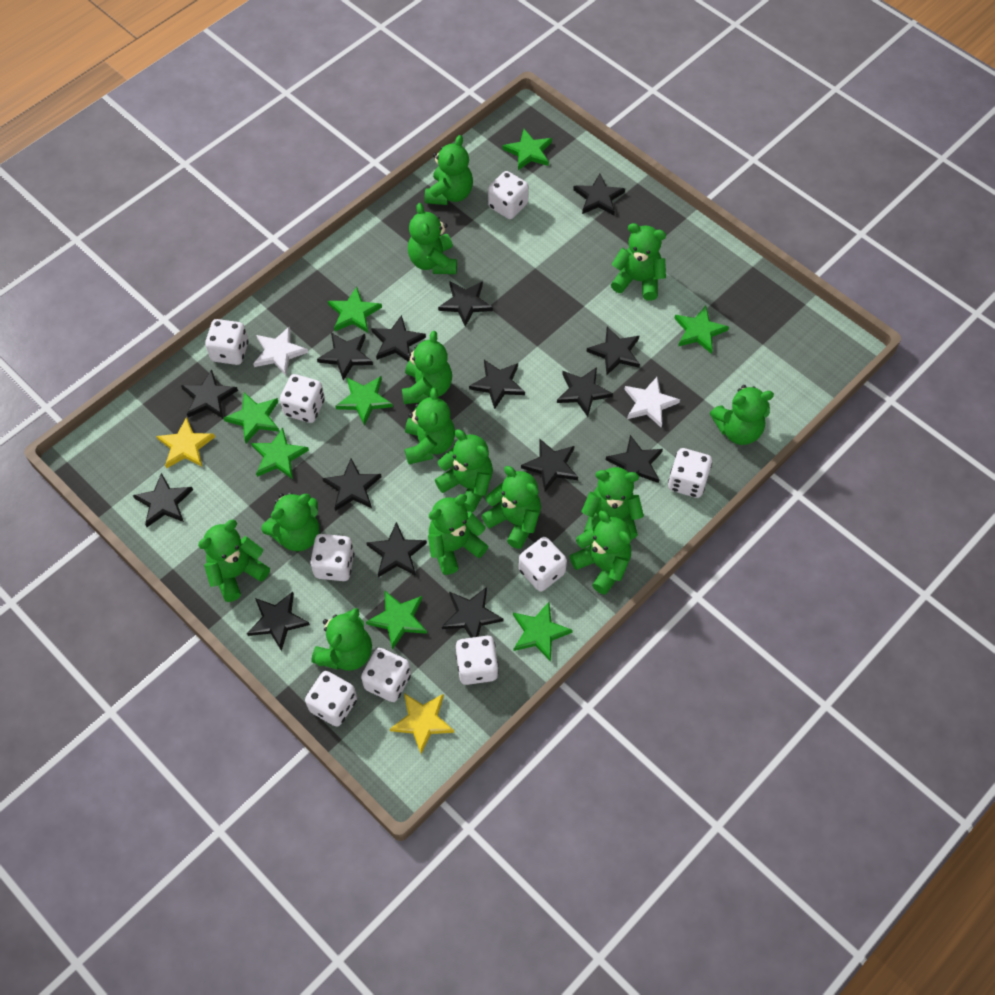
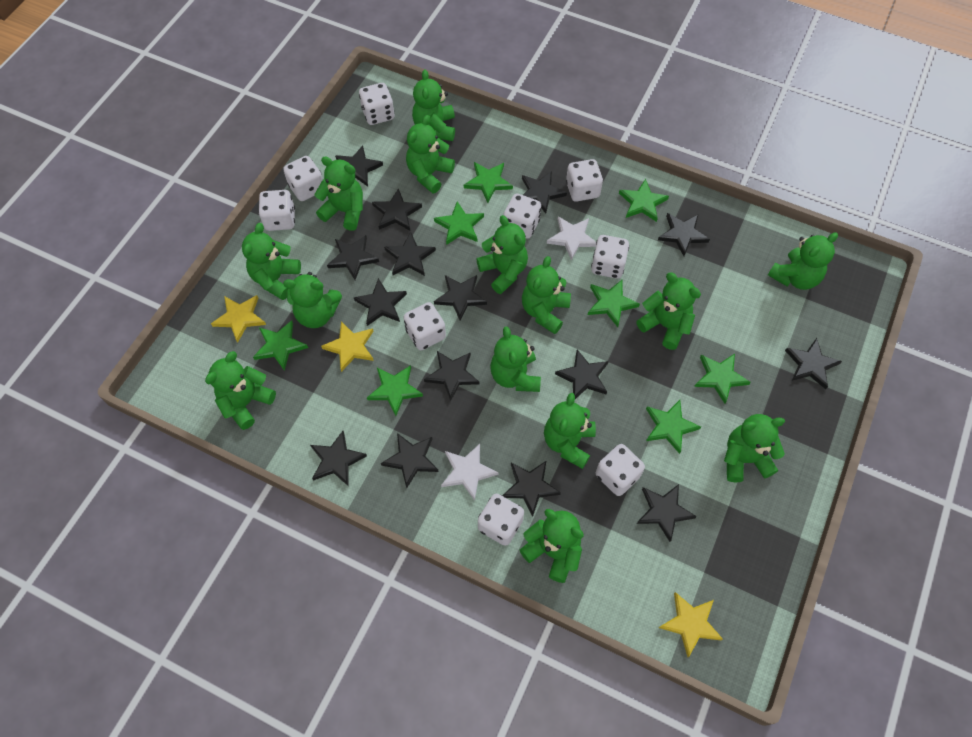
yellow star: 2 -> 3

